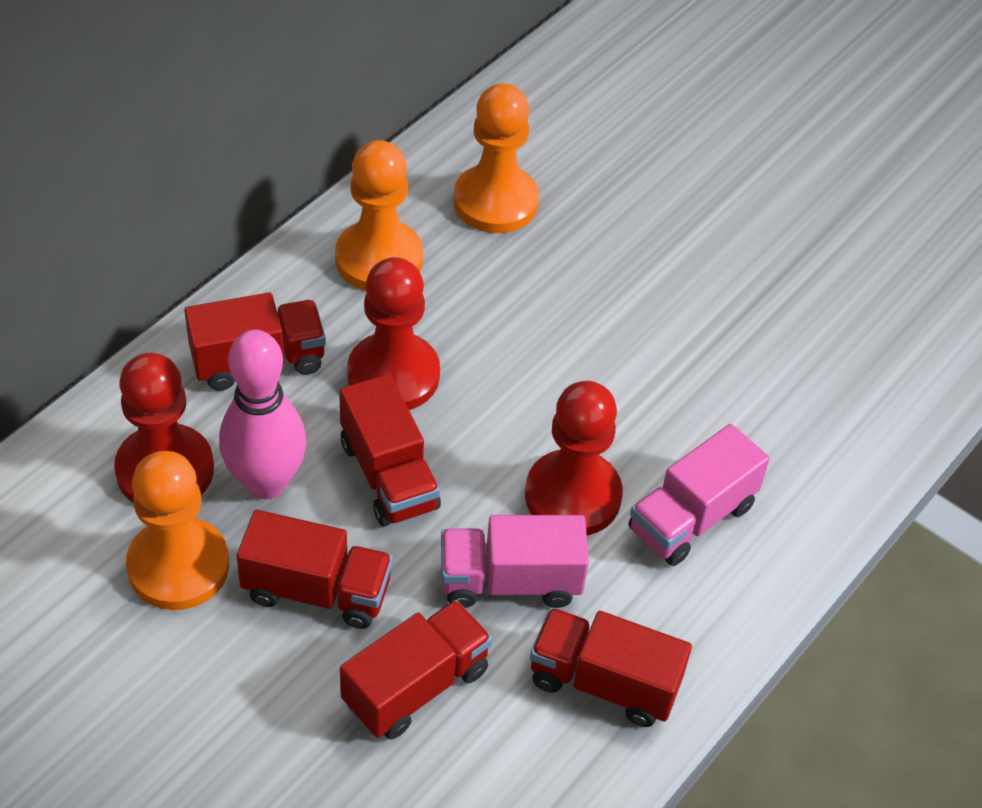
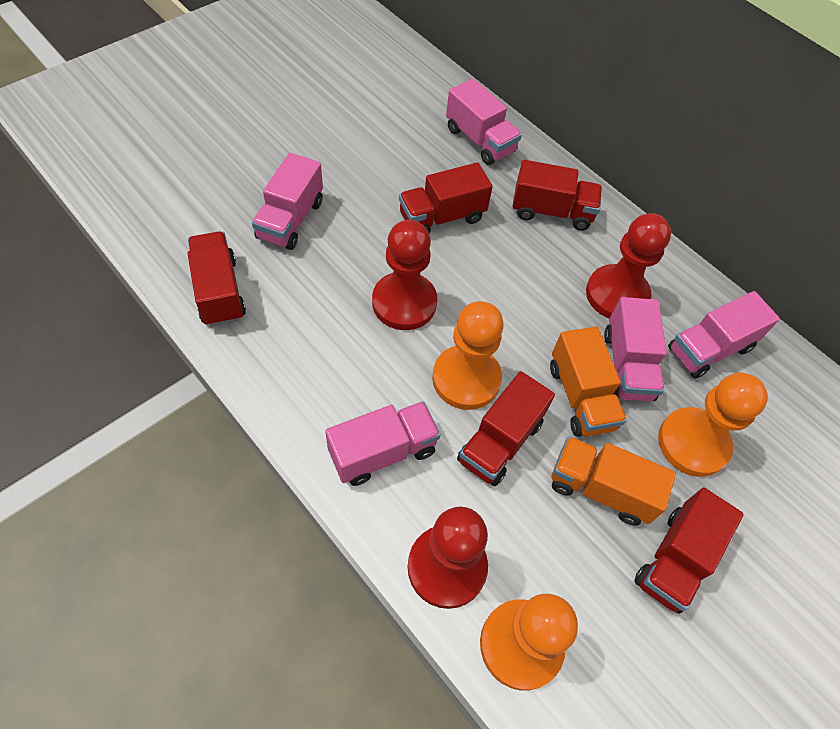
orange truck: 0 -> 2
pink bowling pin: 1 -> 0
pink truck: 2 -> 5

